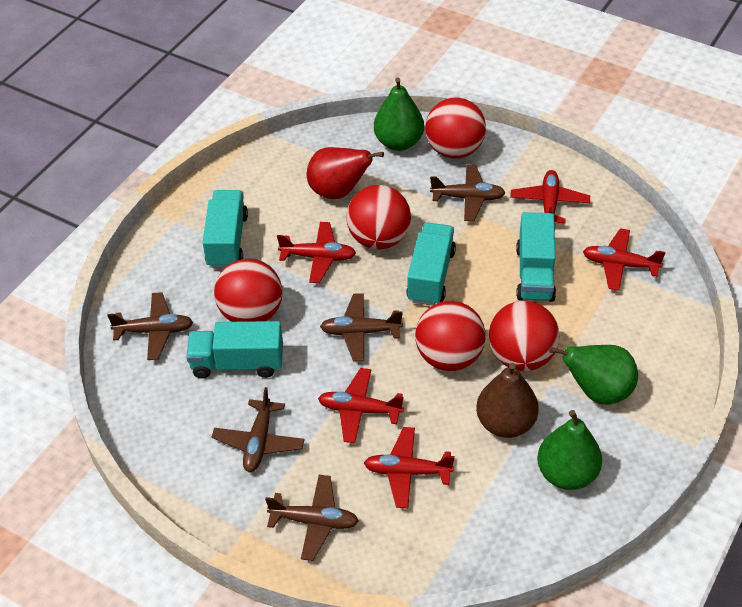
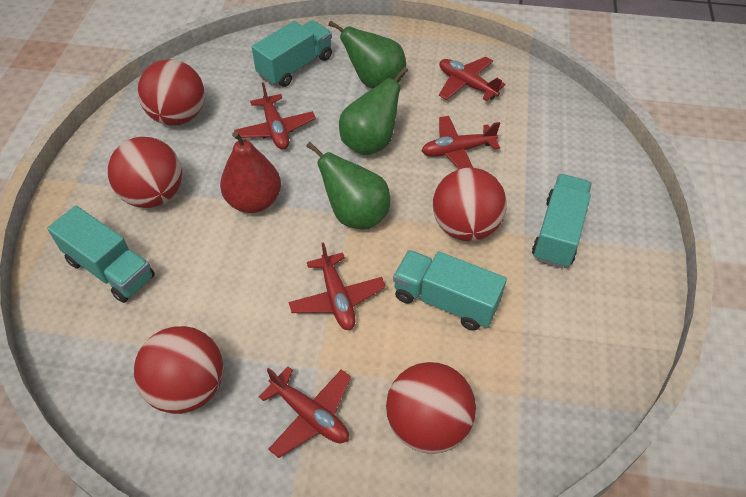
brown pear: 1 -> 0
brown plane: 5 -> 0

